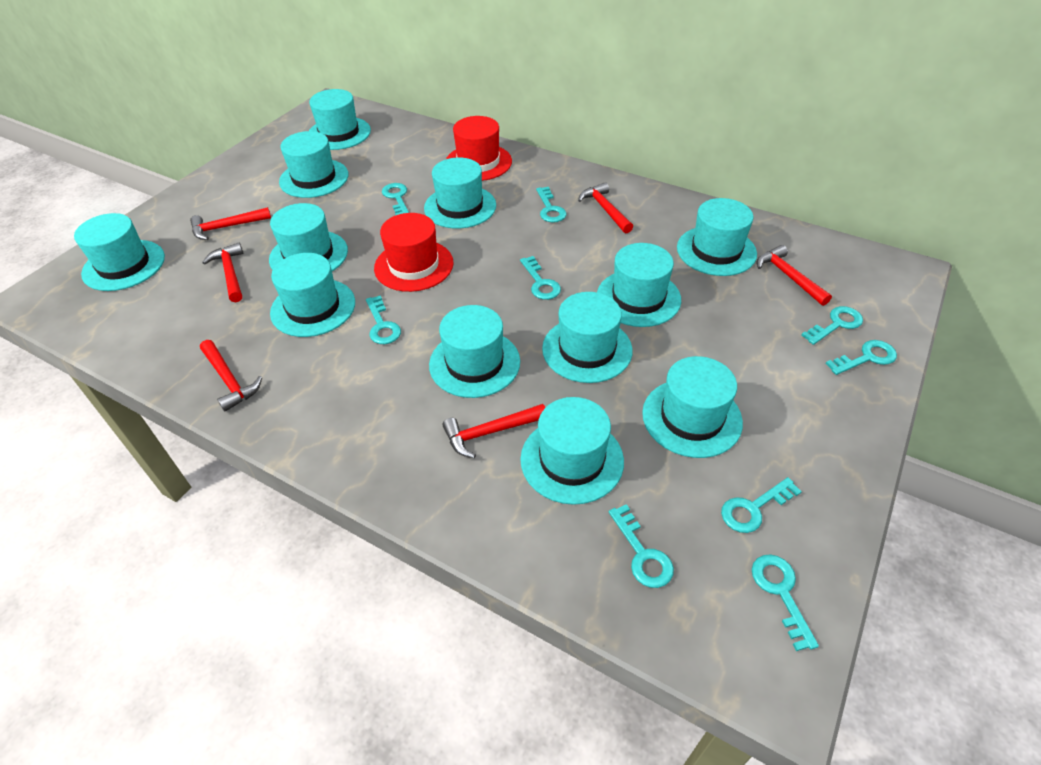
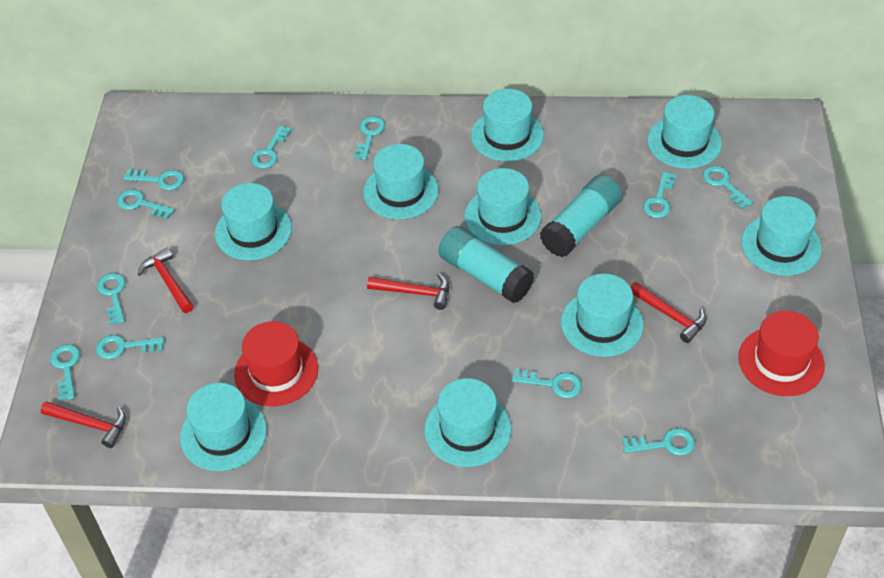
red hammer: 6 -> 4
turquoise glue stick: 0 -> 2
turquoise hat: 12 -> 9
turquoise key: 9 -> 11

